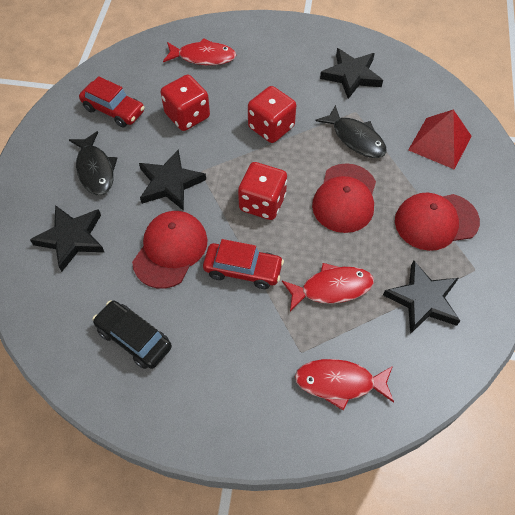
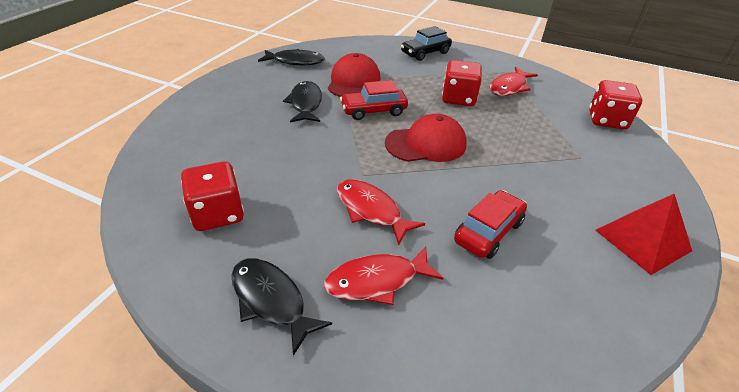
black fish: 2 -> 3
black star: 4 -> 0
red cap: 3 -> 2

